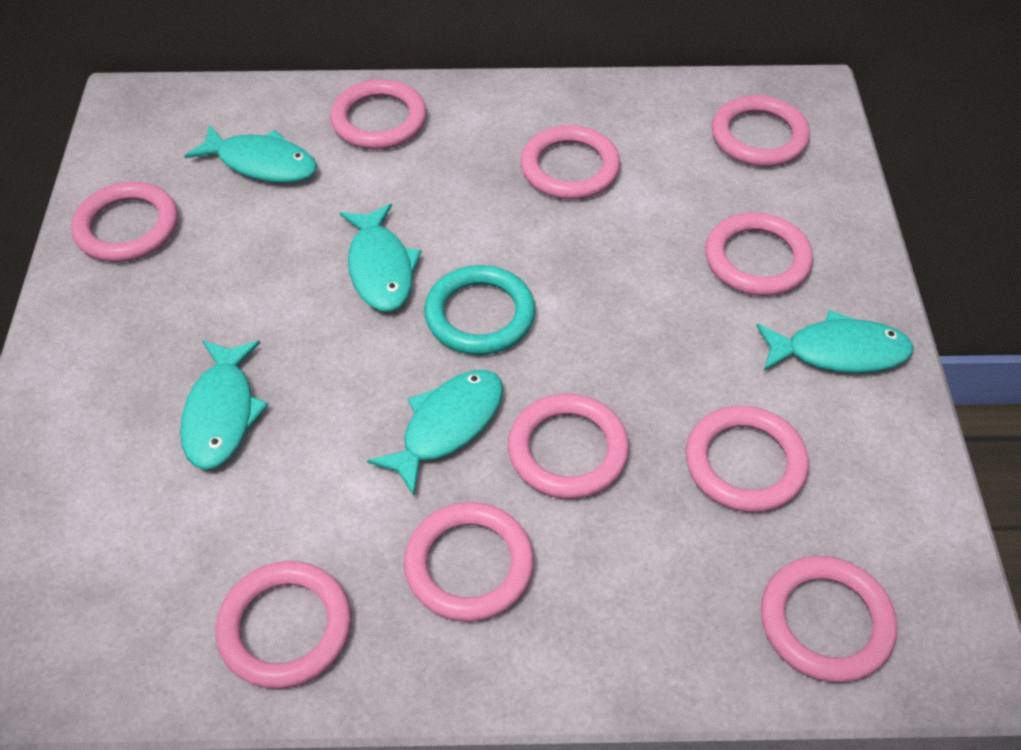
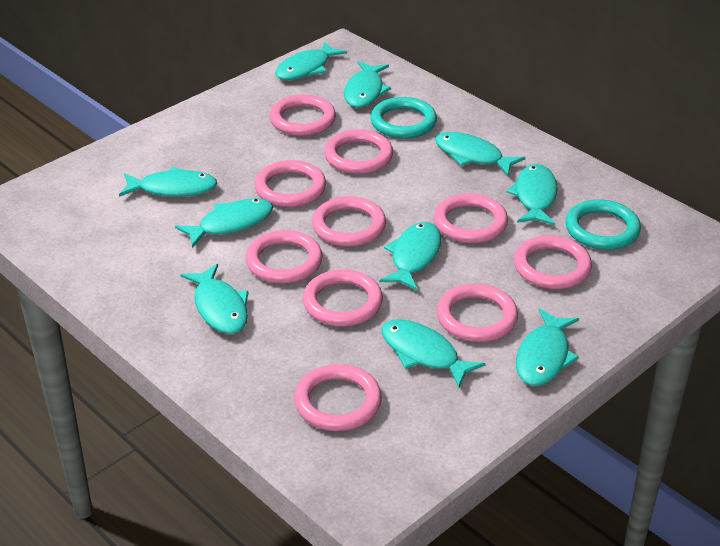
turquoise fish: 5 -> 10
turquoise ring: 1 -> 2

